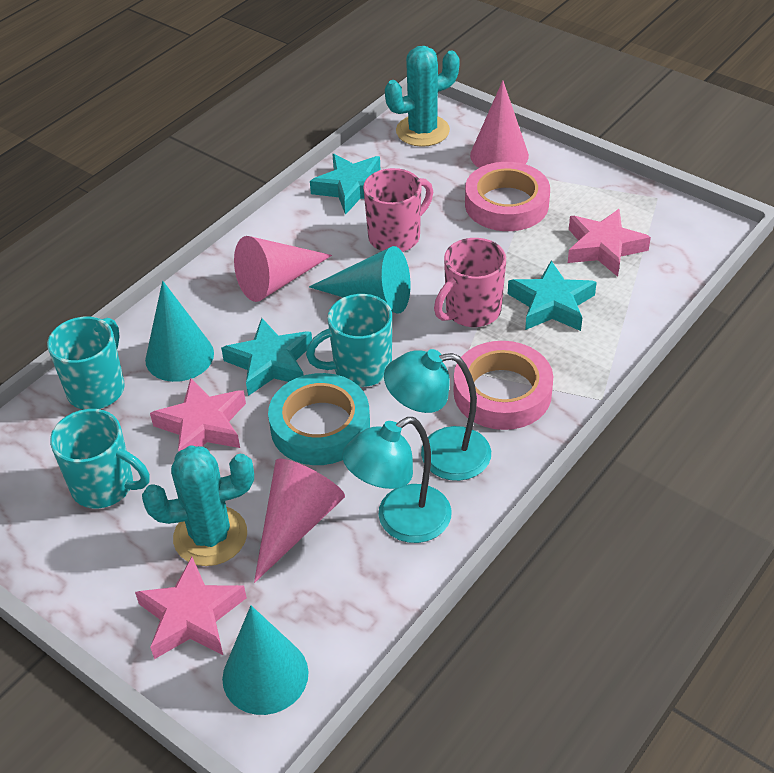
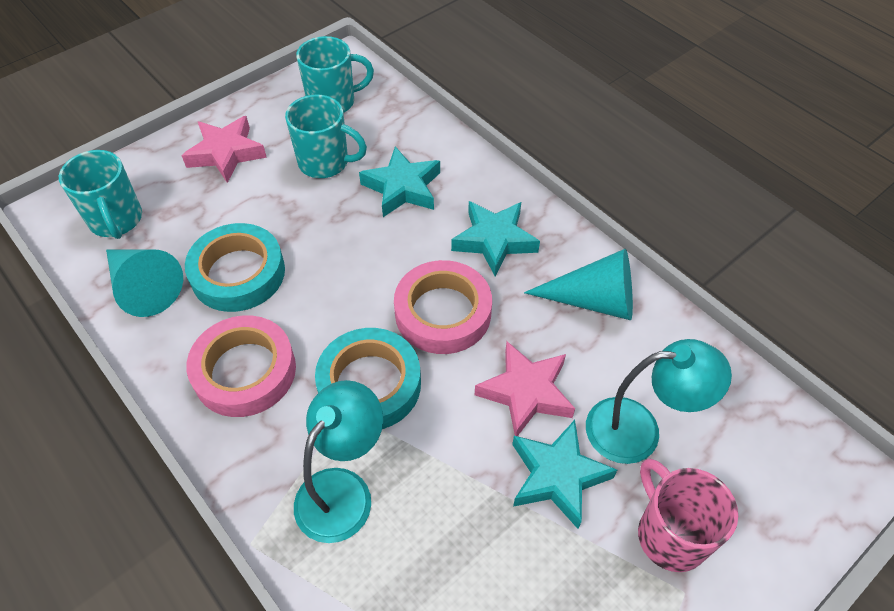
pink cone: 3 -> 0
pink mug: 2 -> 1
pink star: 3 -> 2
turquoise cactus: 2 -> 0
turquoise cone: 3 -> 2
turquoise tape: 1 -> 2

